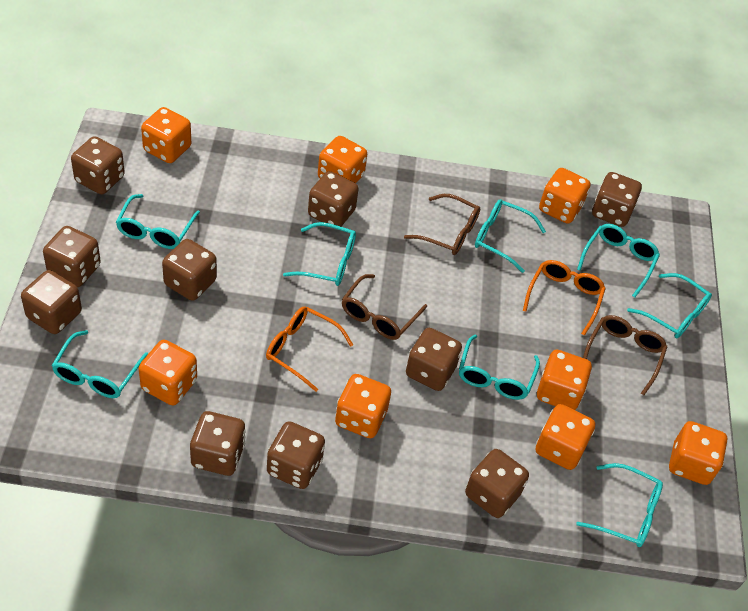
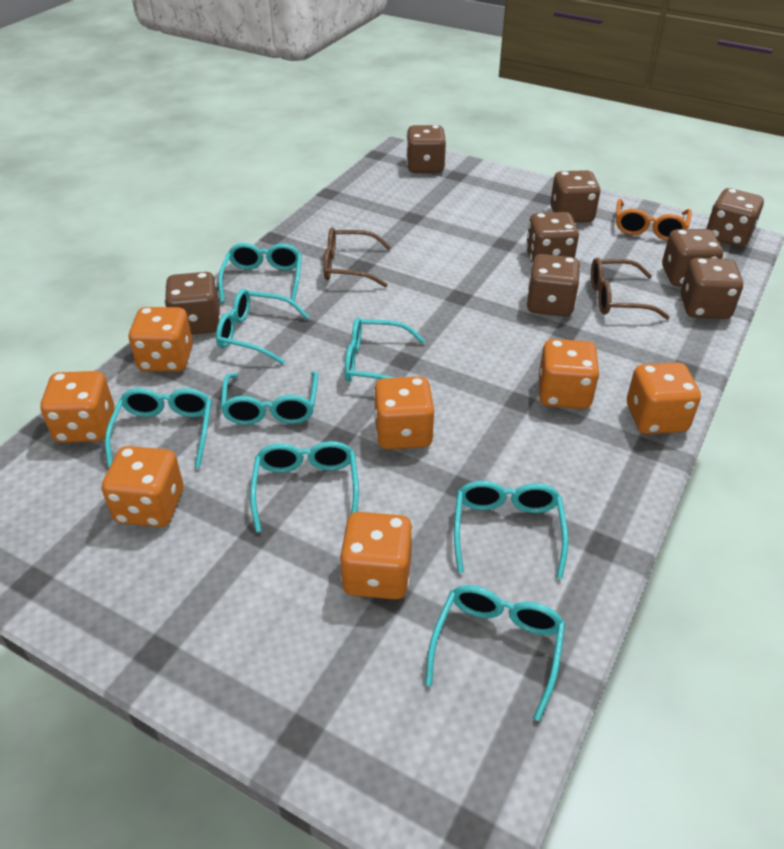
brown dice: 10 -> 8
brown glasses: 3 -> 2
orange dice: 8 -> 7
orange glasses: 2 -> 1

